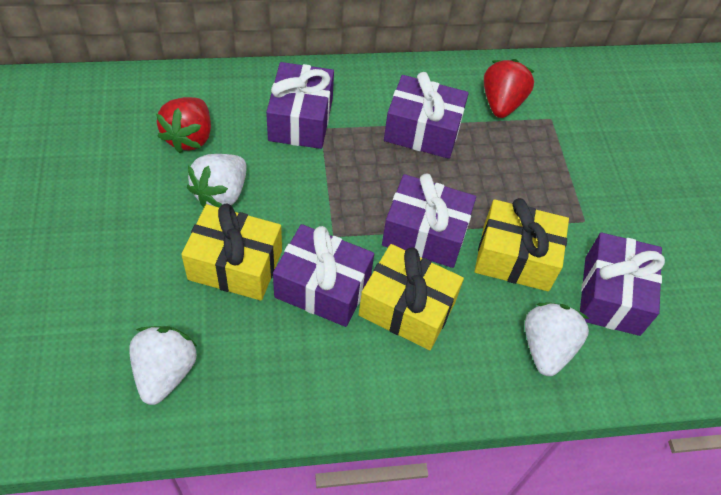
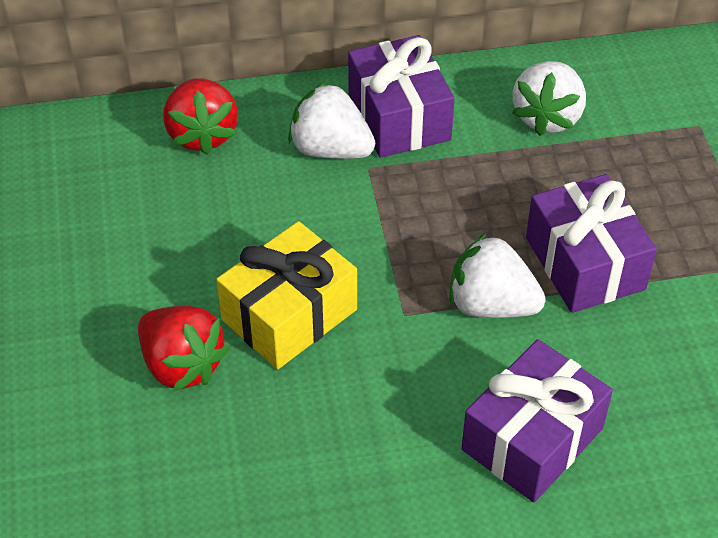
purple gift: 5 -> 3
yellow gift: 3 -> 1

